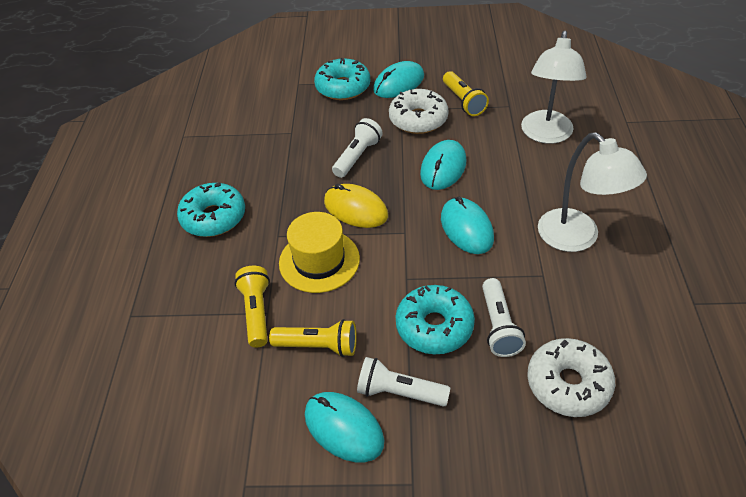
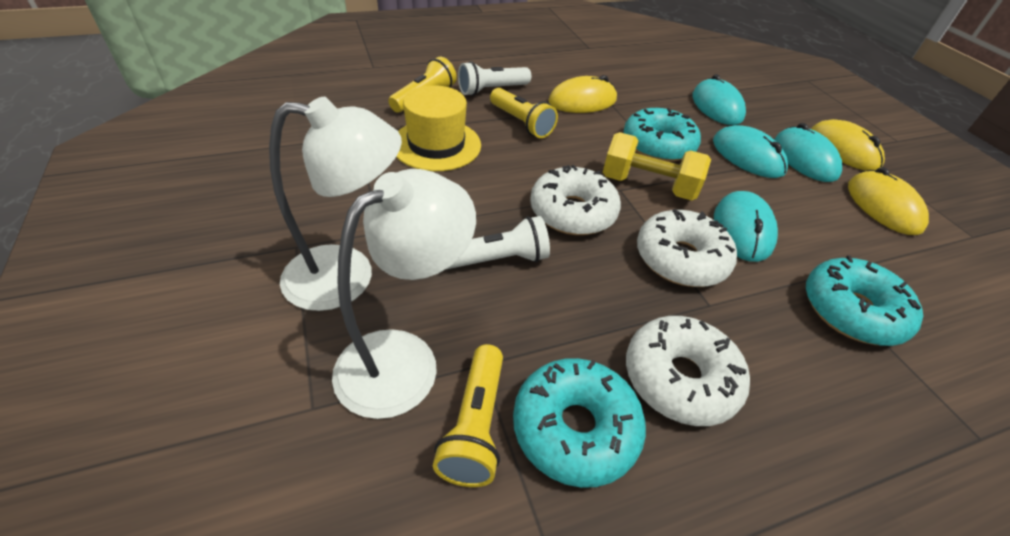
white donut: 2 -> 3
white flashlight: 3 -> 2
yellow dumbbell: 0 -> 1
yellow mouse: 1 -> 3

